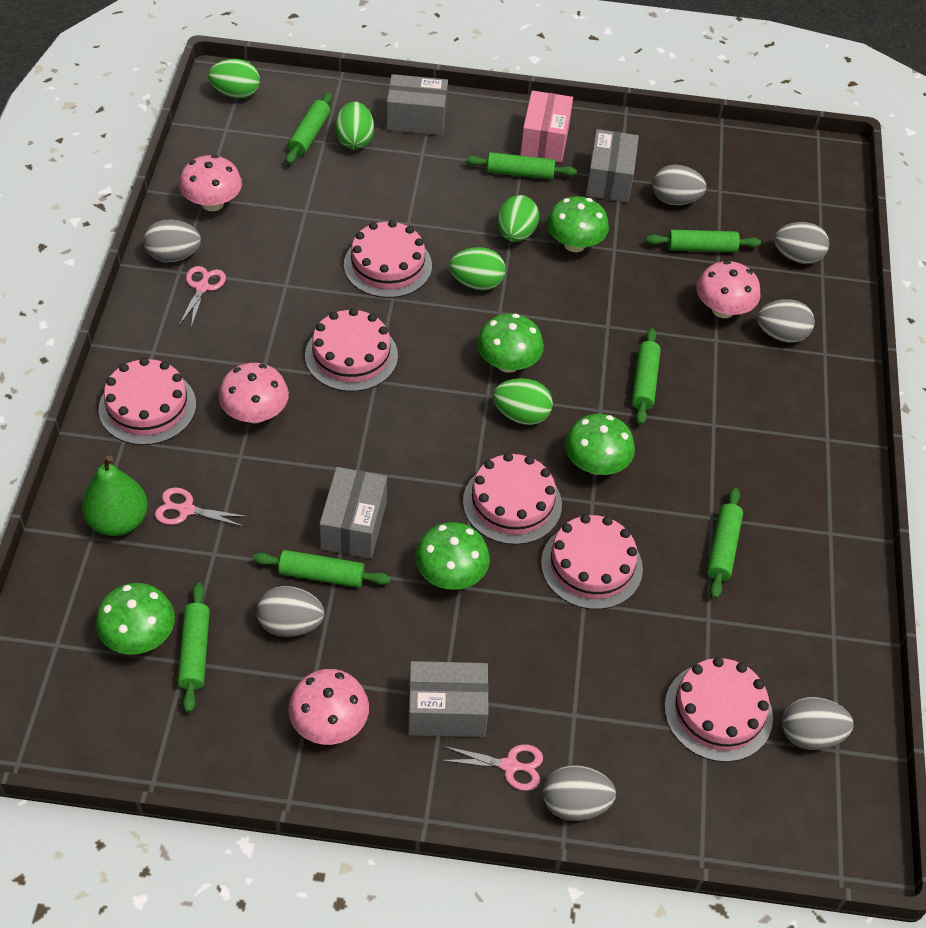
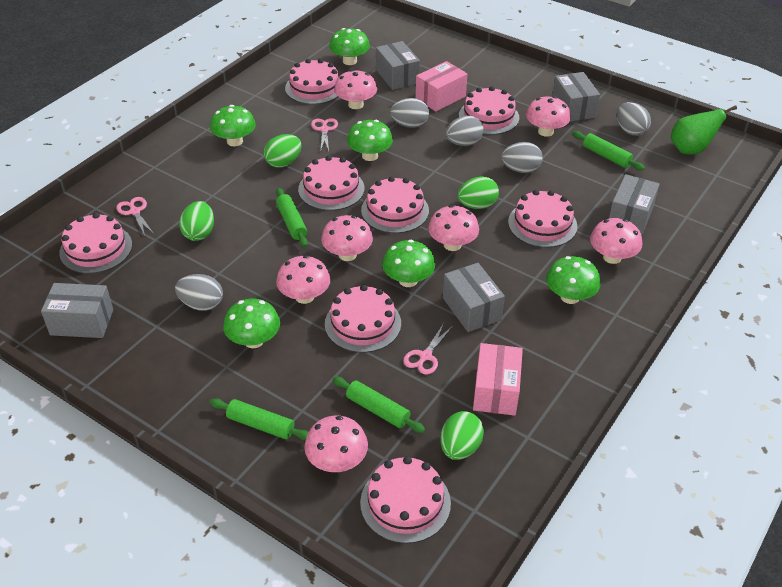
green egg: 5 -> 4
green mushroom: 5 -> 6
green rolling pin: 7 -> 4
grey box: 4 -> 5
grey egg: 7 -> 5
pink box: 1 -> 2
pink cake: 6 -> 8
pink mushroom: 4 -> 7

